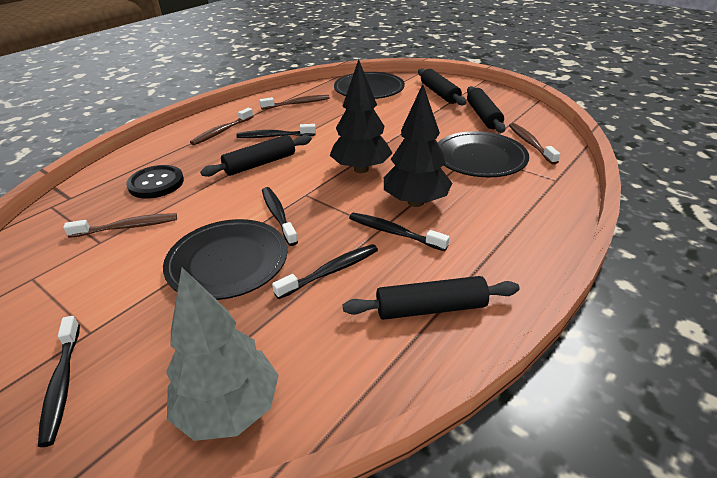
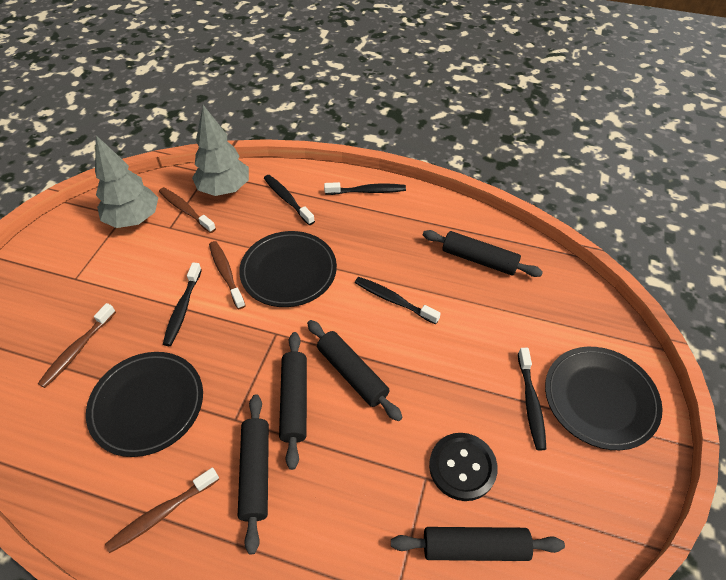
black rolling pin: 4 -> 5
black tree: 2 -> 0
grey tree: 1 -> 2

